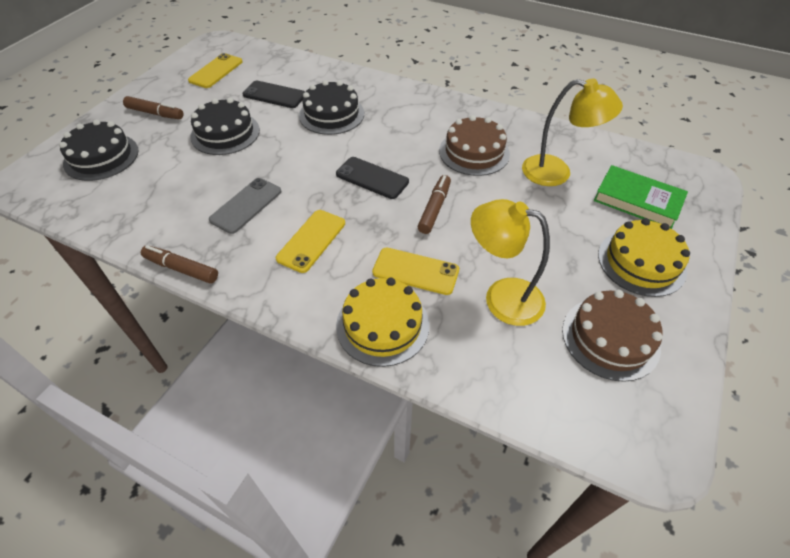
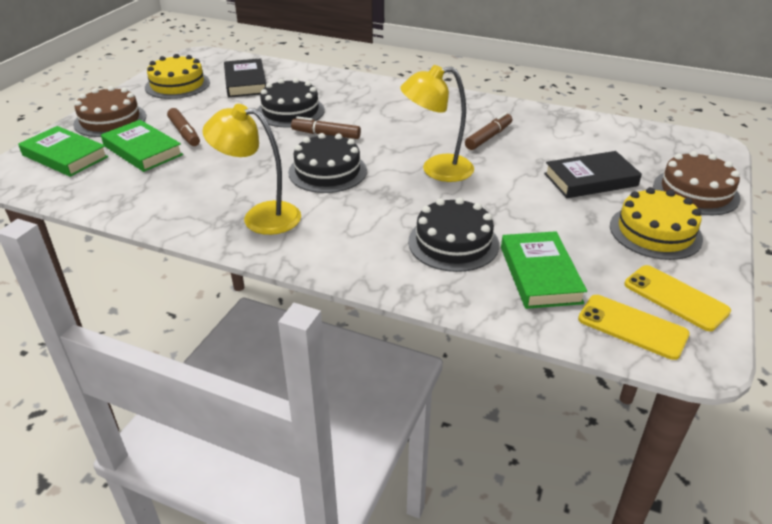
black book: 0 -> 2
black phone: 2 -> 0
green book: 1 -> 3
grey phone: 1 -> 0
yellow phone: 3 -> 2

